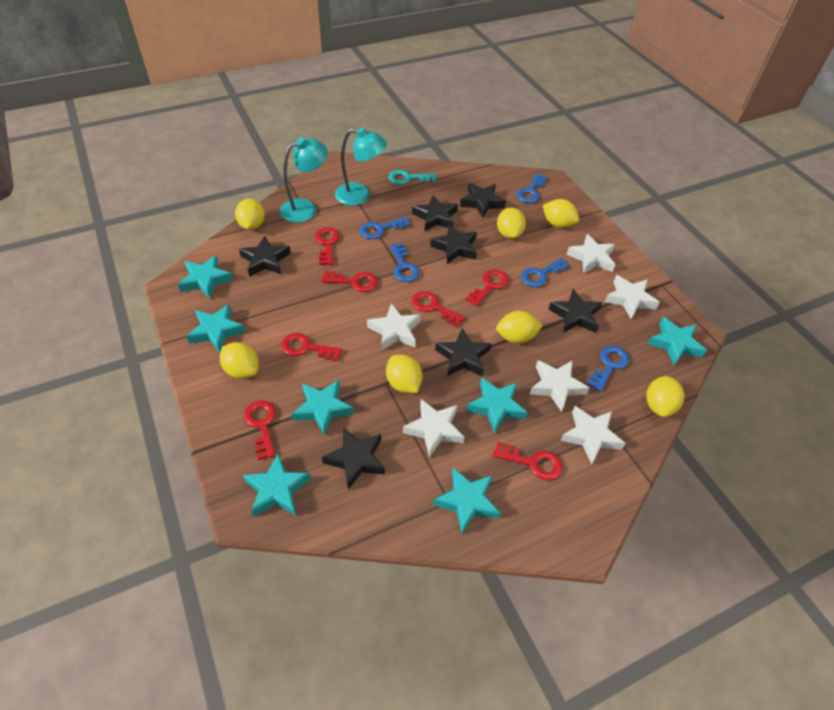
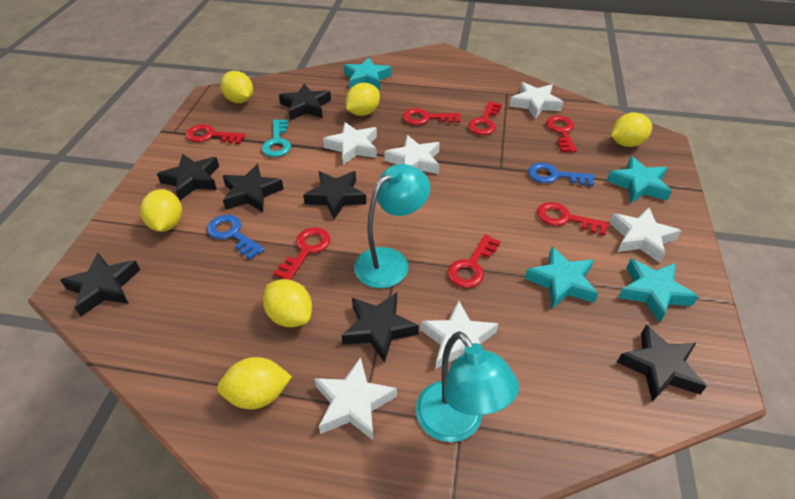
blue key: 5 -> 2
turquoise star: 7 -> 4
yellow lemon: 7 -> 6

